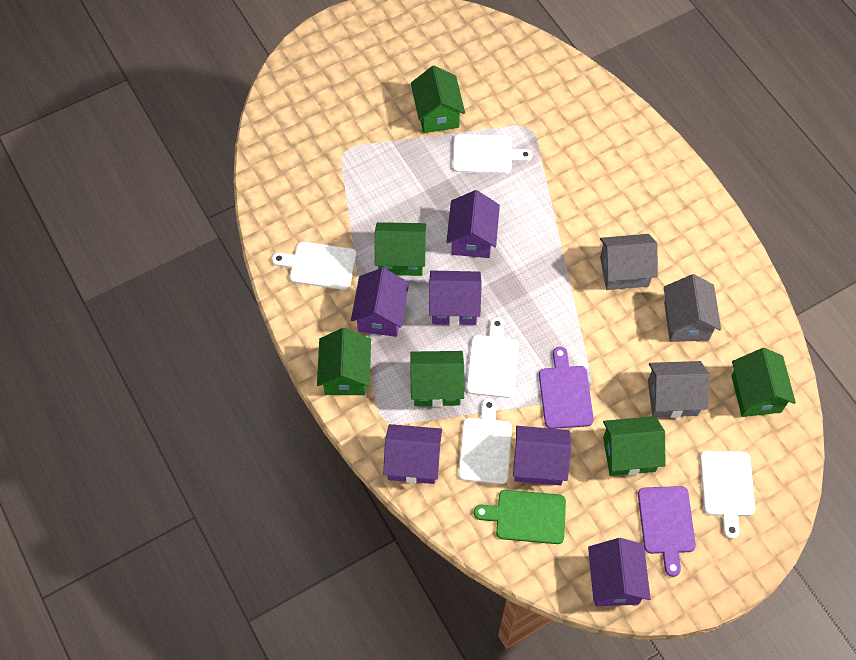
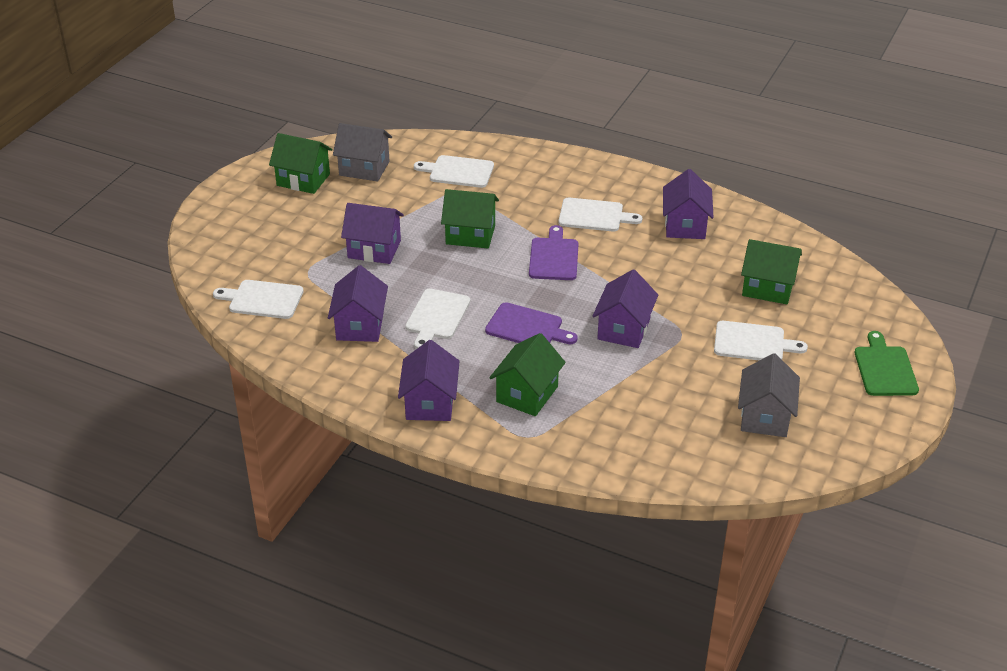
green house: 6 -> 4
grey house: 3 -> 2
purple house: 6 -> 5

